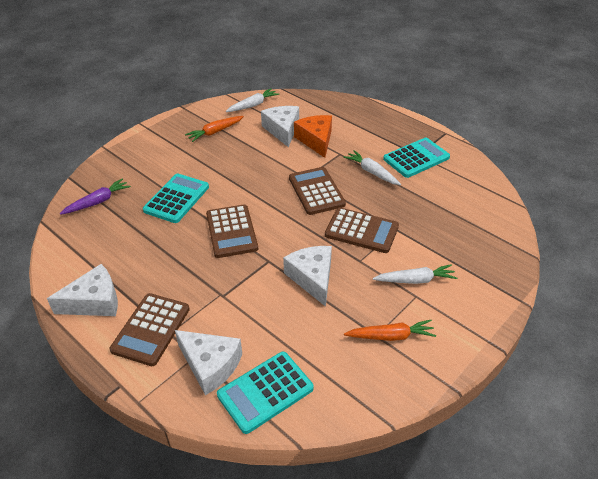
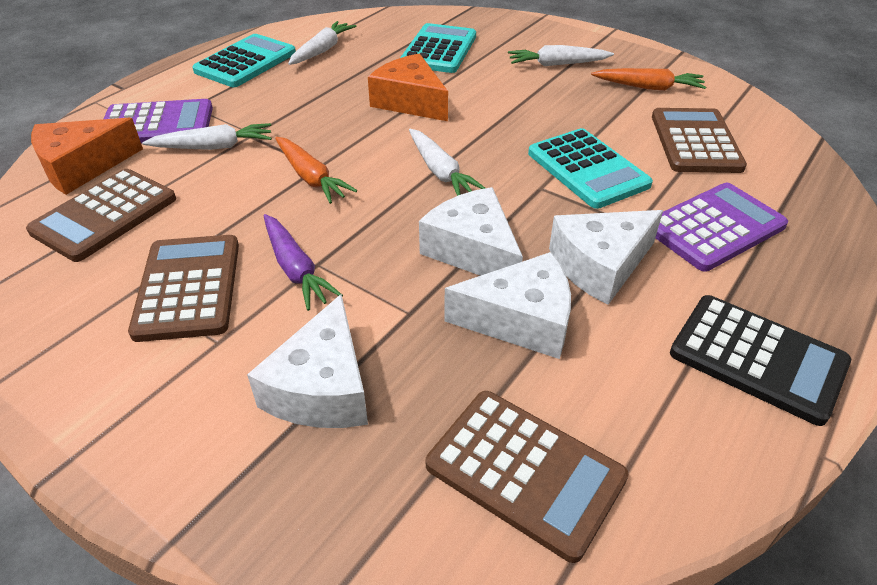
black calculator: 0 -> 1
orange cheese: 1 -> 2
purple calculator: 0 -> 2
white carrot: 3 -> 4

